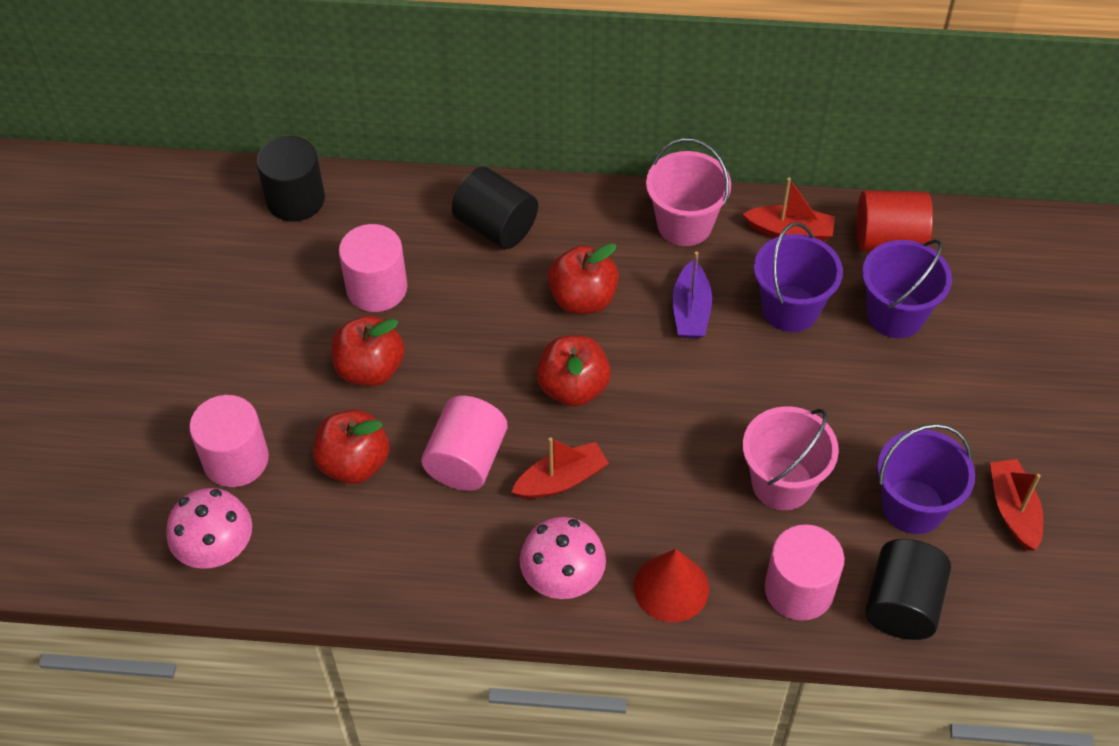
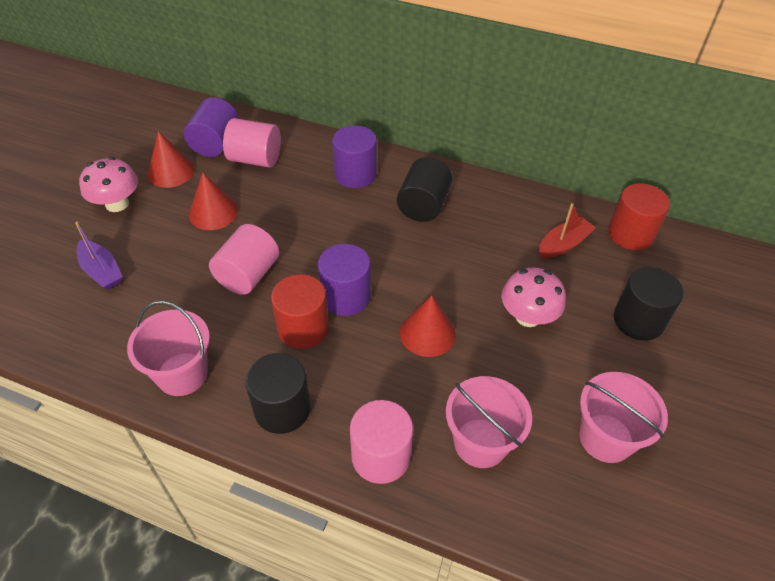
pink bucket: 2 -> 3
pink cylinder: 4 -> 3
purple bucket: 3 -> 0
purple cylinder: 0 -> 3
red apple: 4 -> 0
red boat: 3 -> 1
red cone: 1 -> 3
red cylinder: 1 -> 2

